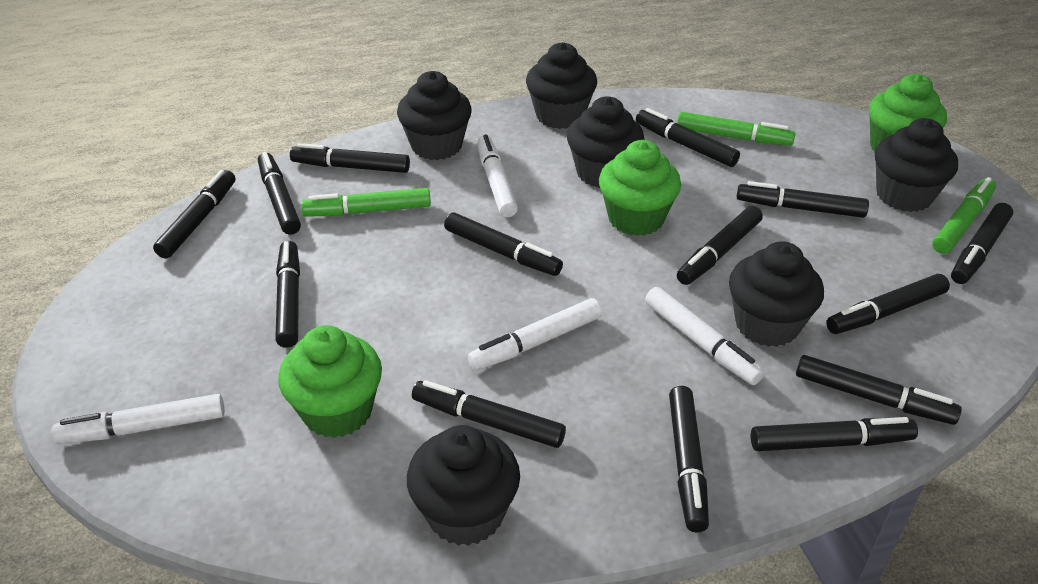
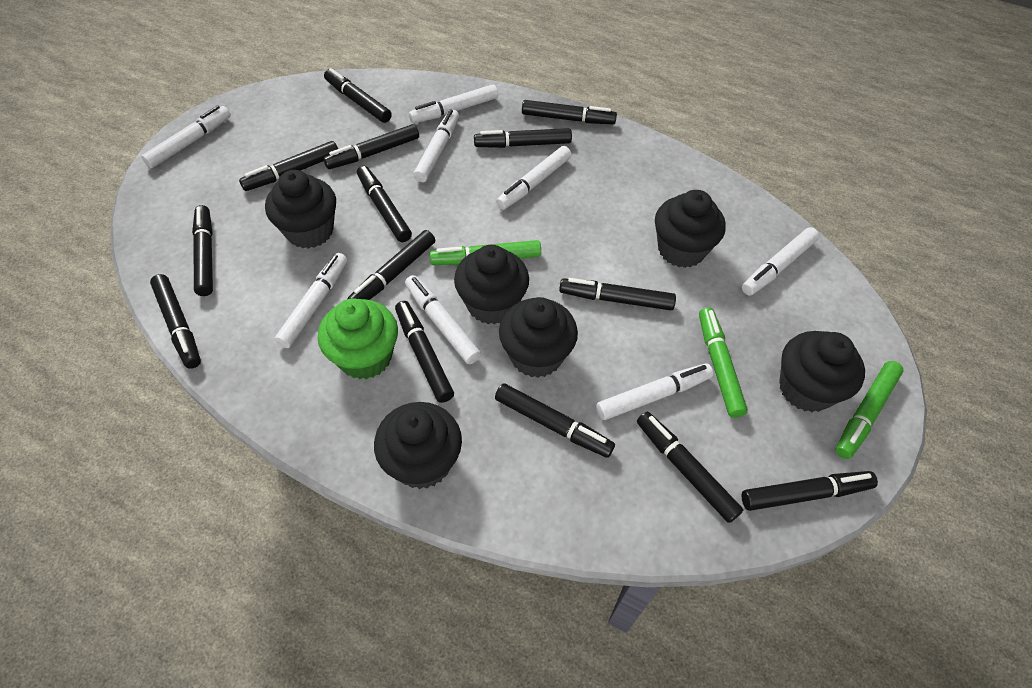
green cupcake: 3 -> 1
white marker: 4 -> 8

